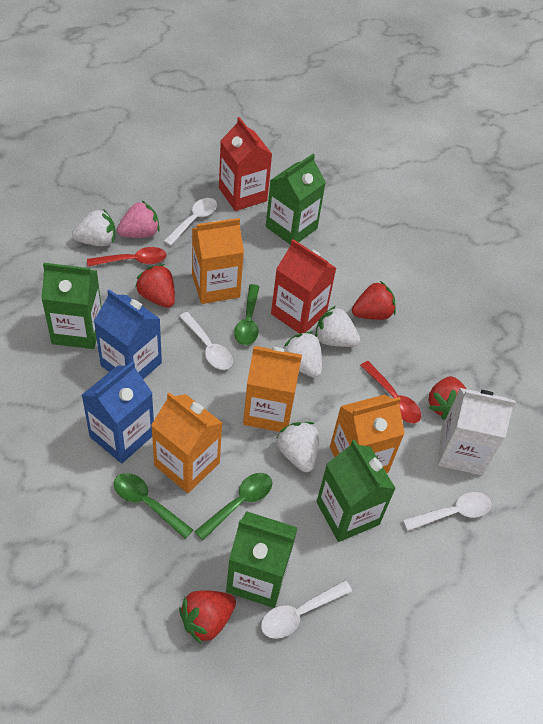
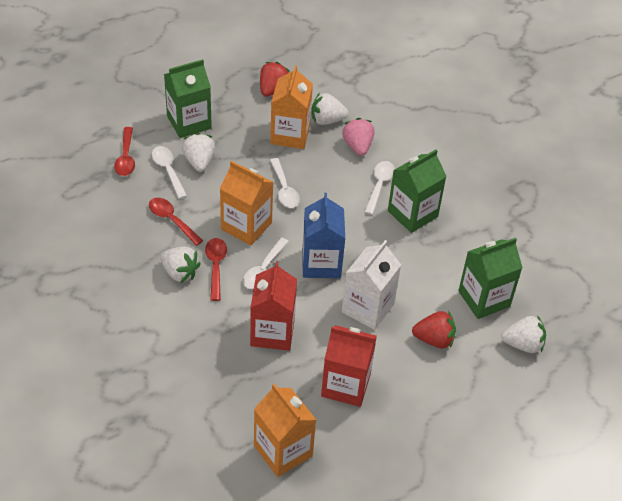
blue carton: 2 -> 1
green carton: 4 -> 3
green spoon: 3 -> 0
orange carton: 4 -> 3
red spoon: 2 -> 3
red strawberry: 4 -> 2

